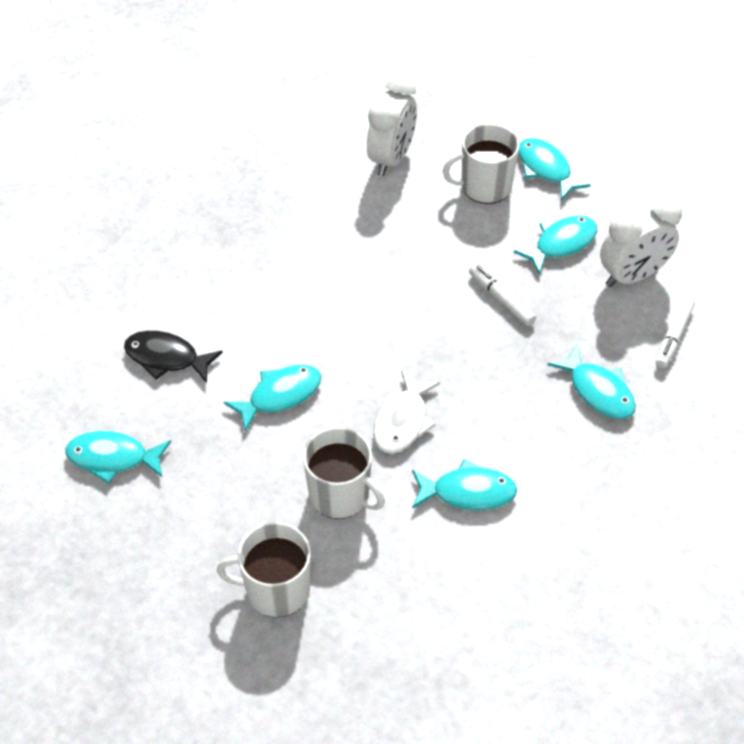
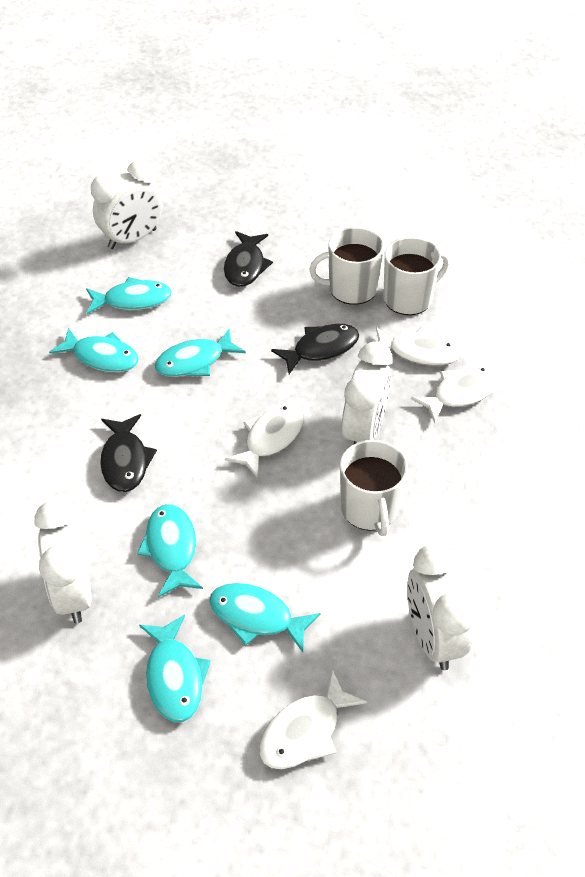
black fish: 1 -> 3
white clock: 2 -> 4
white fish: 1 -> 4
white marker: 2 -> 0

